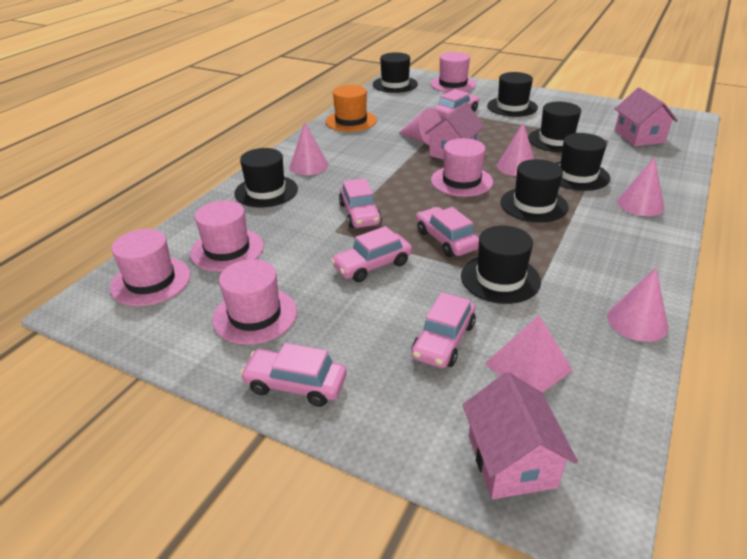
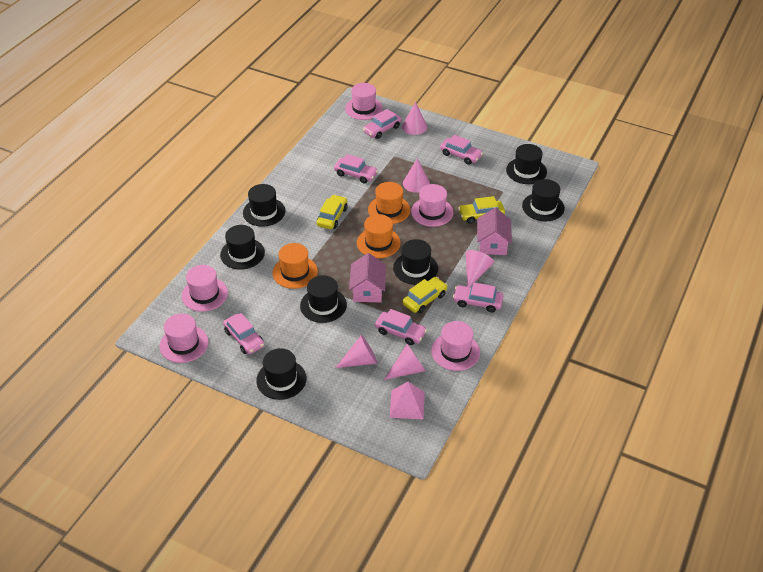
orange hat: 1 -> 3
pink house: 3 -> 2
yellow car: 0 -> 3

